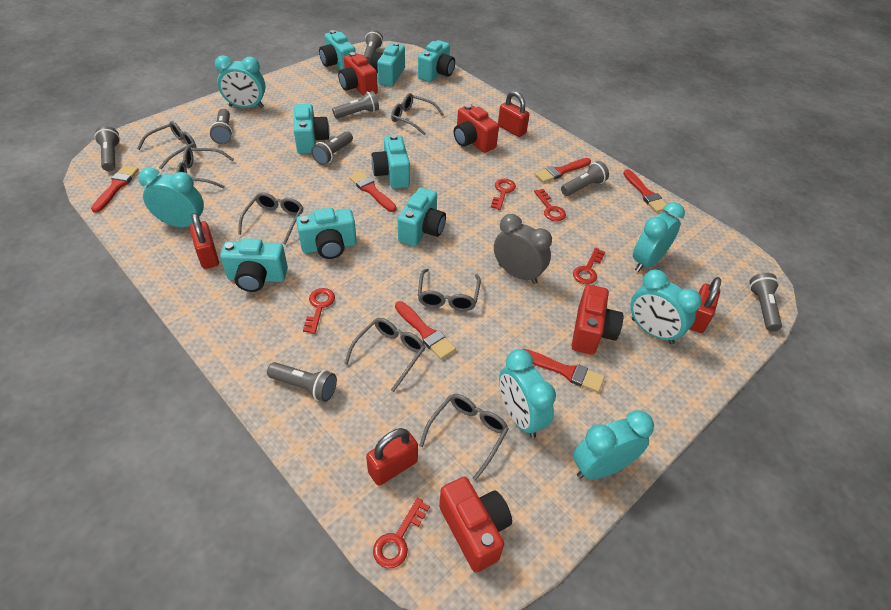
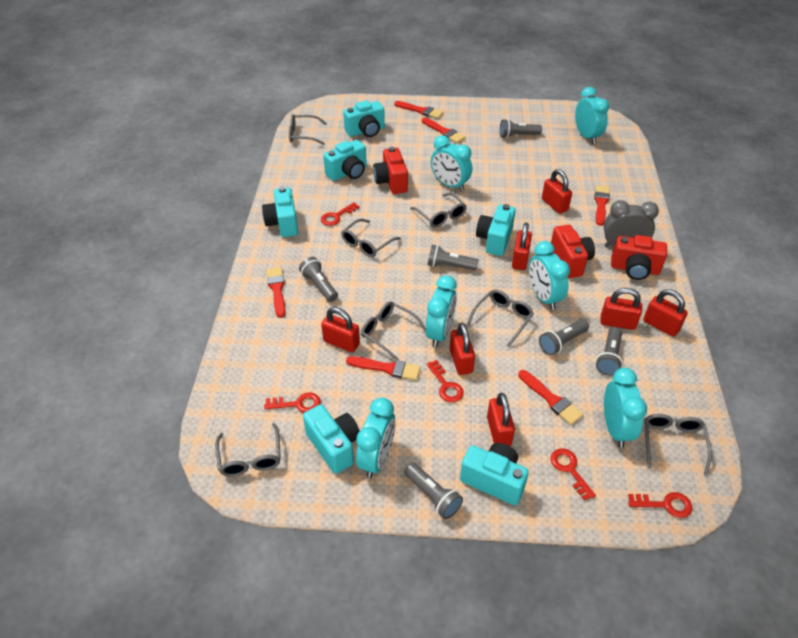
grey flashlight: 8 -> 6
red camera: 4 -> 3
red padlock: 4 -> 7
turquoise camera: 8 -> 6

